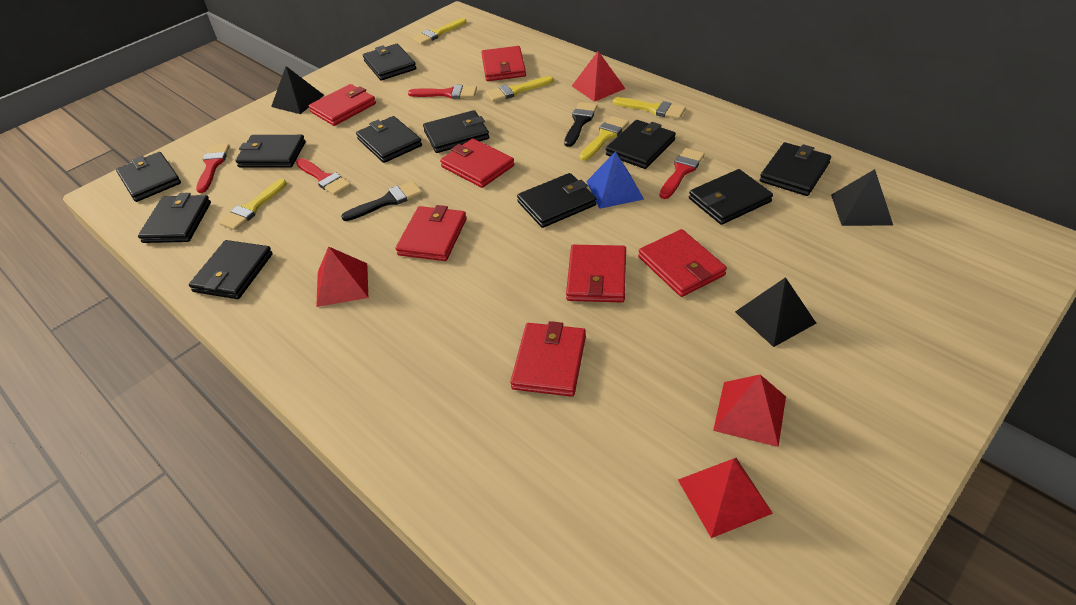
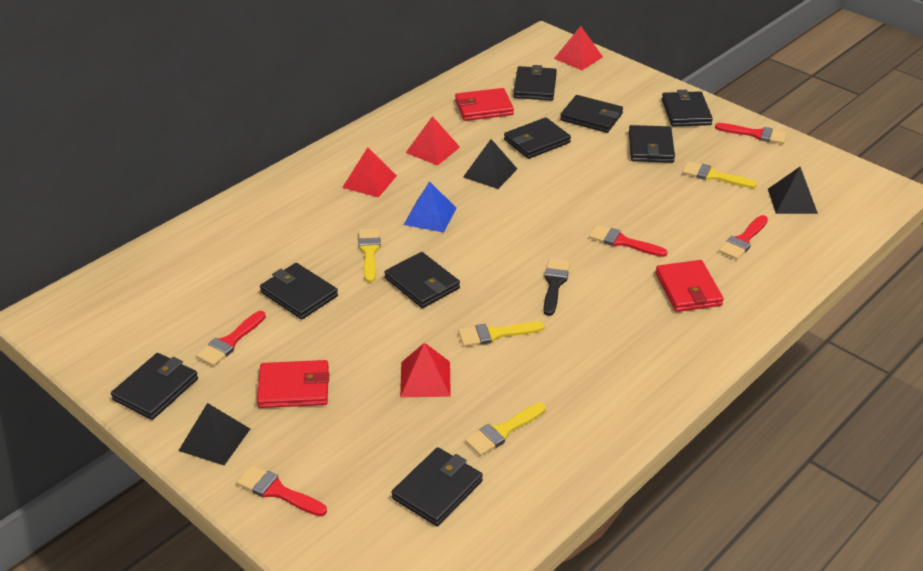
black brush: 2 -> 1
black wallet: 11 -> 9
red brush: 4 -> 5
red wallet: 7 -> 3
yellow brush: 5 -> 4

